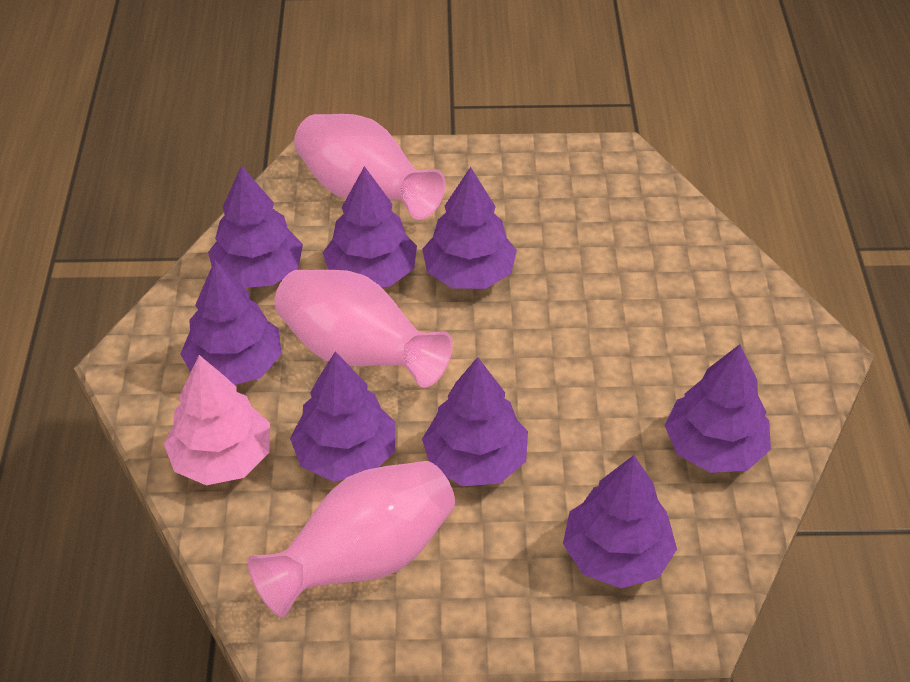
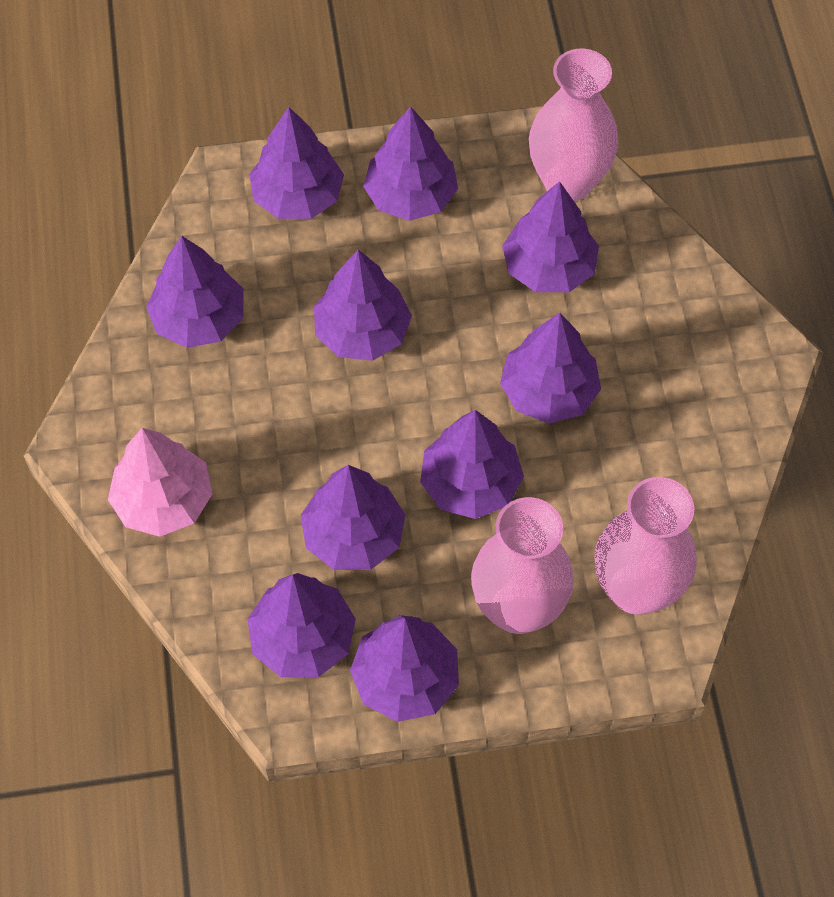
purple tree: 8 -> 10

